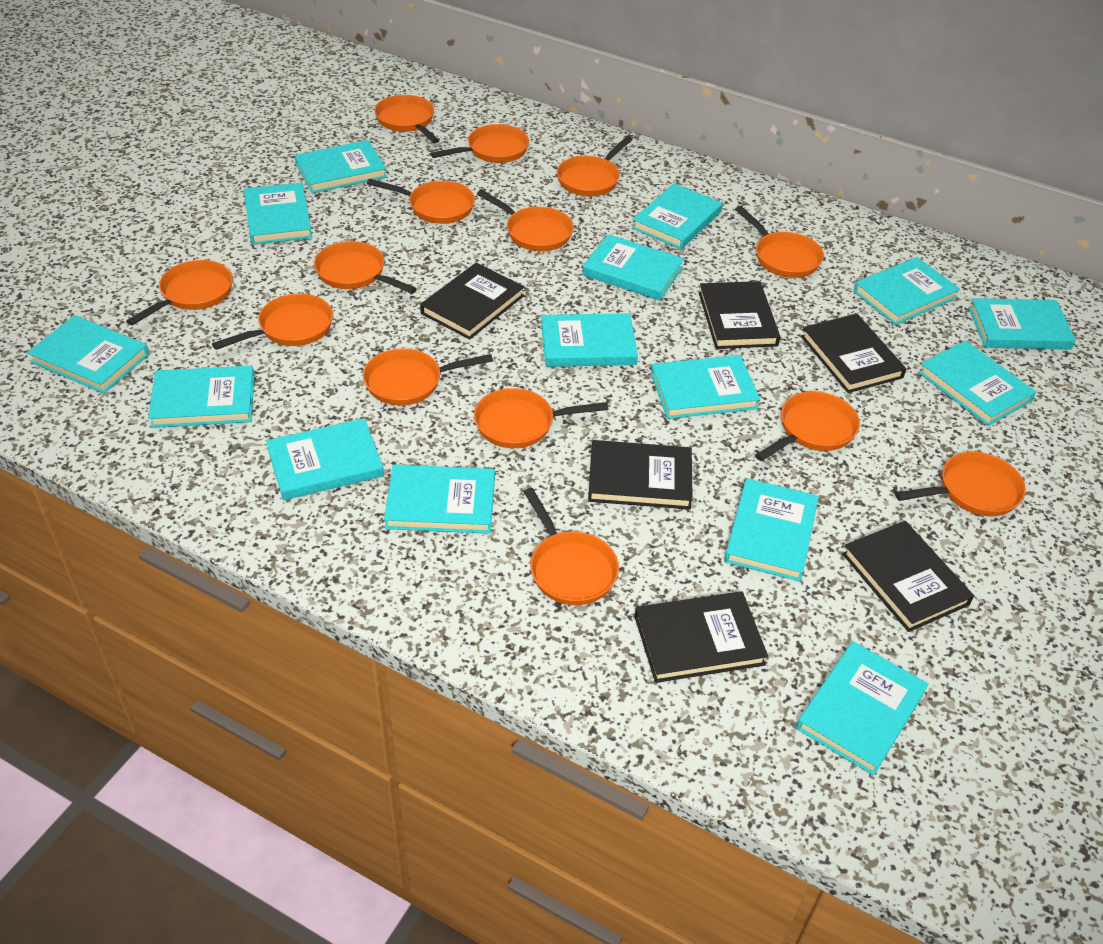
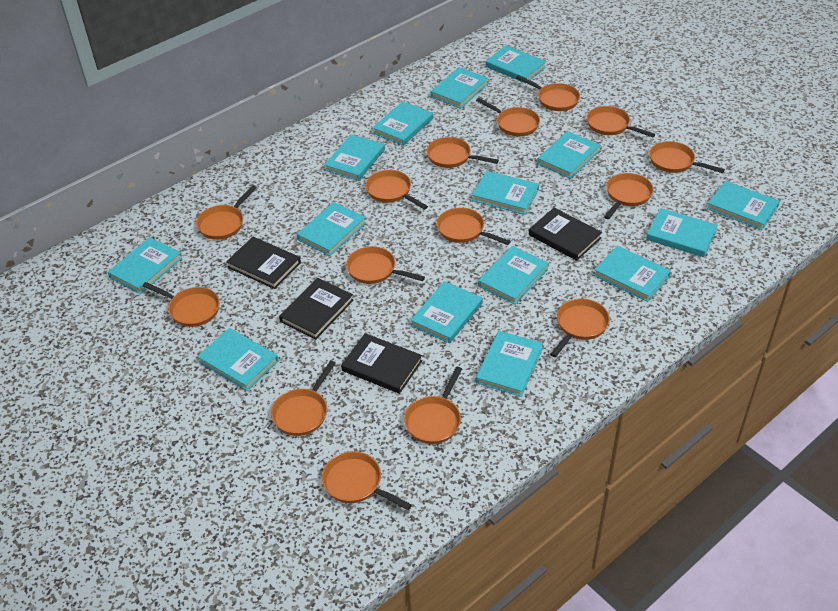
black book: 6 -> 4
orange pan: 14 -> 15

